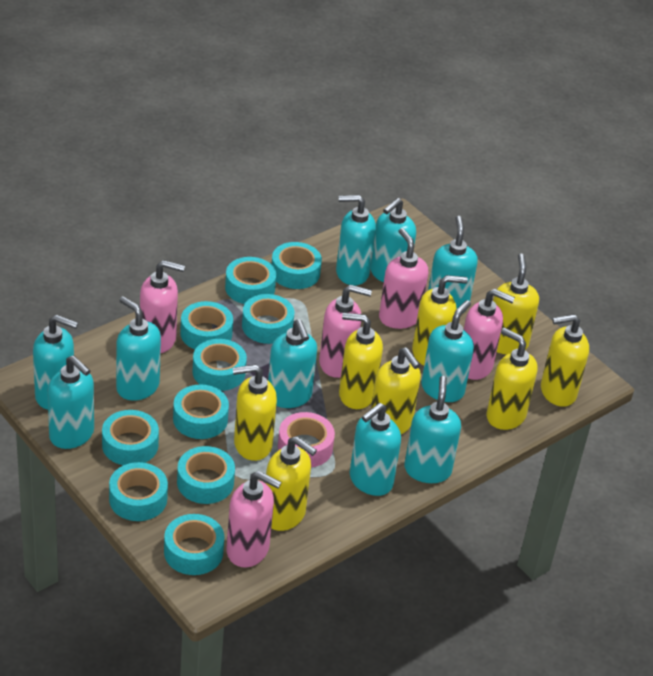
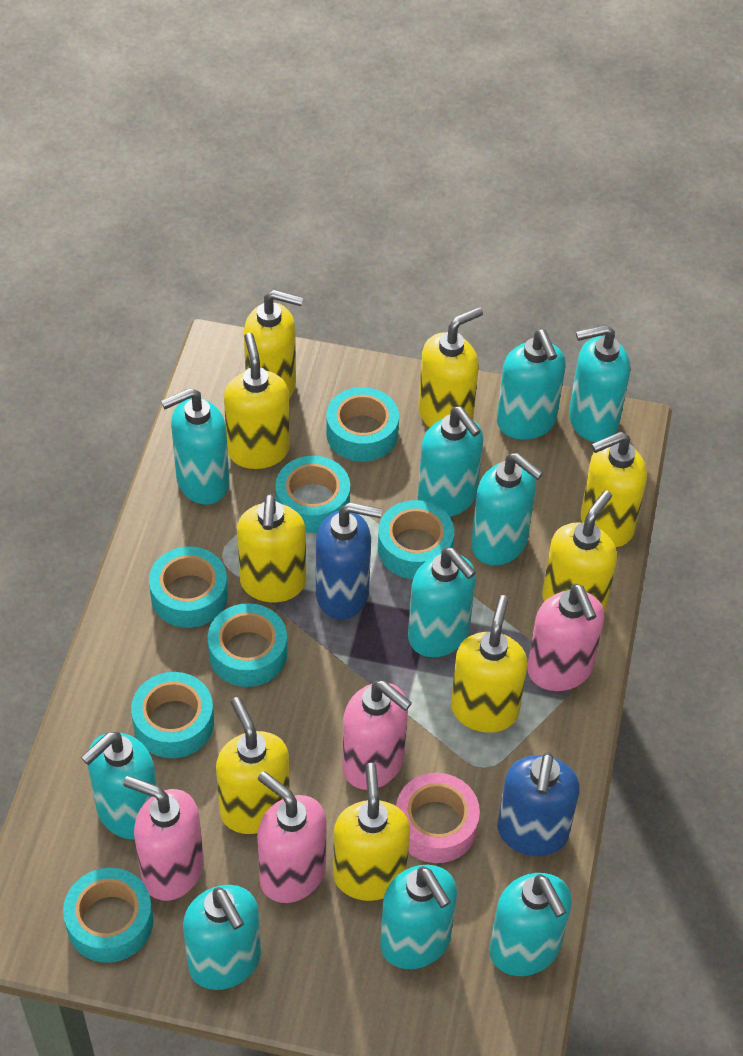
blue soap dispenser: 0 -> 2
pink soap dispenser: 5 -> 4
turquoise tape: 10 -> 7
yellow soap dispenser: 8 -> 9

